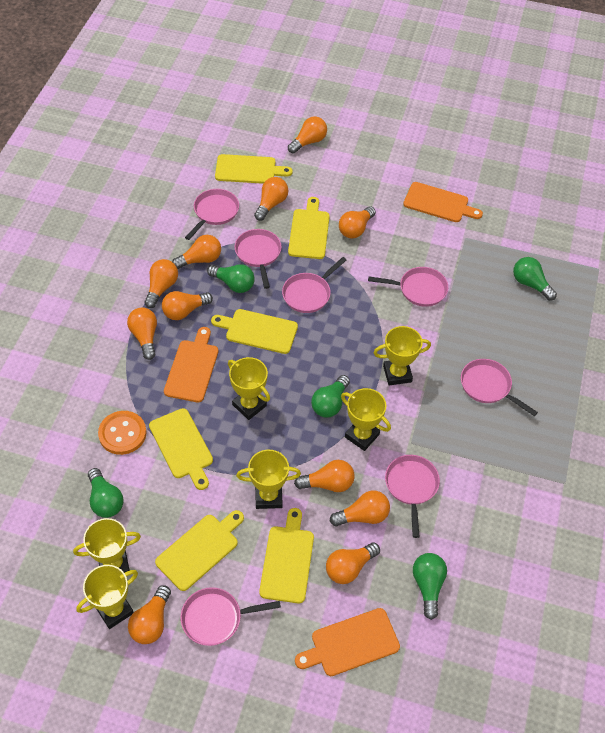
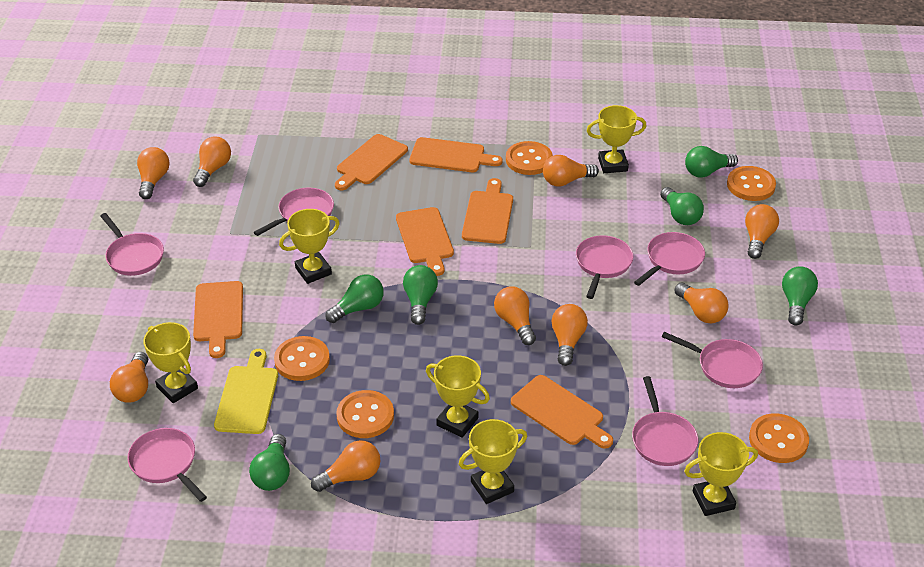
green light bulb: 5 -> 6
orange button: 1 -> 5
orange cutting board: 3 -> 6
orange light bulb: 11 -> 9
yellow cutting board: 6 -> 1

